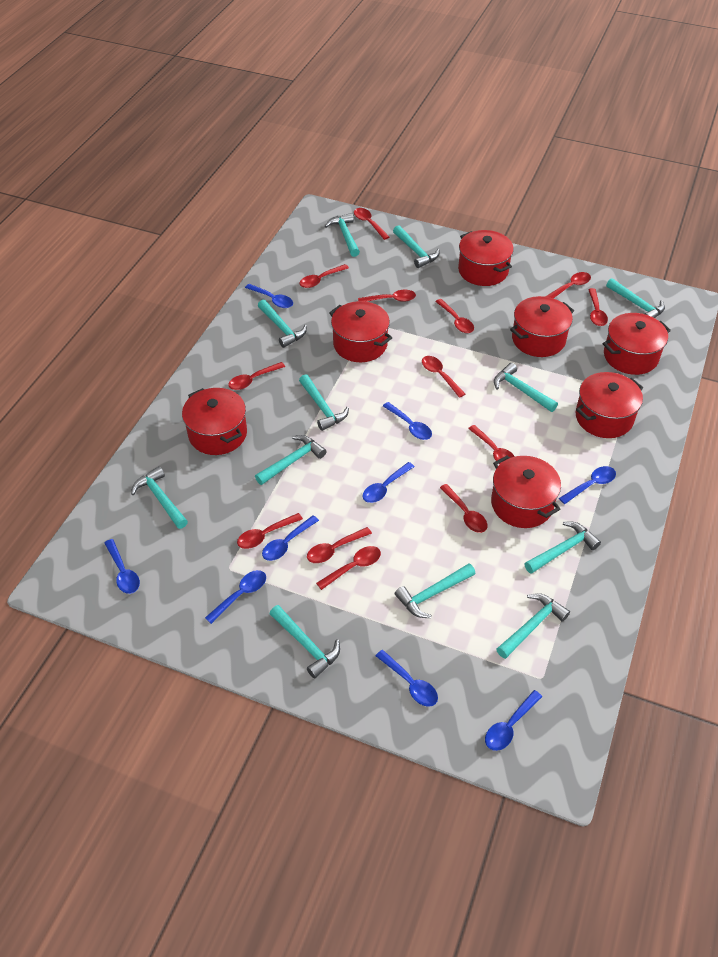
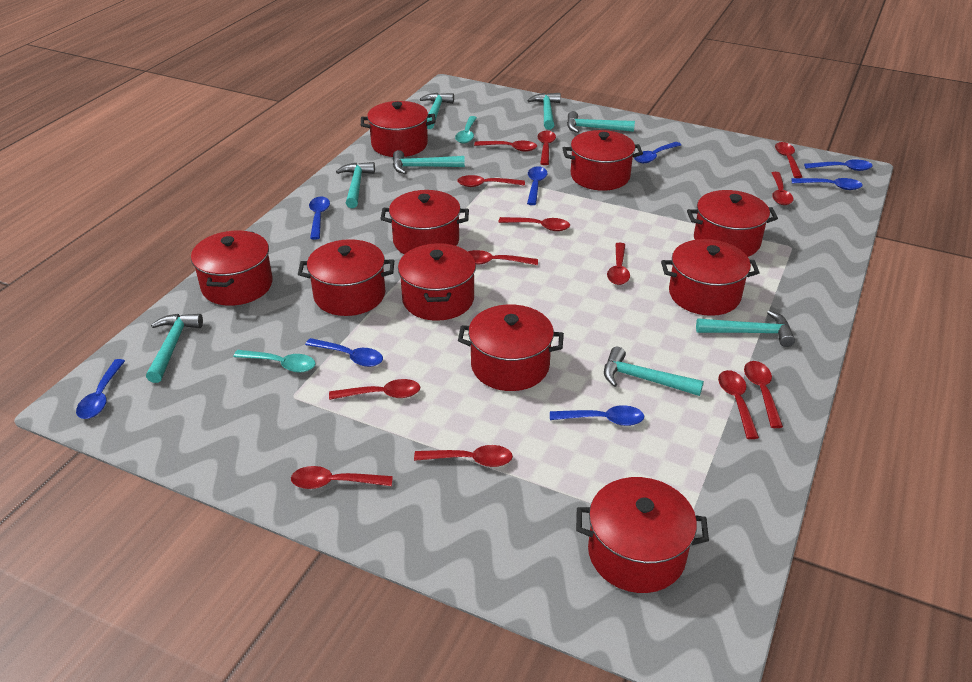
blue spoon: 9 -> 8
red pot: 7 -> 10
turquoise hammer: 12 -> 8
turquoise spoon: 0 -> 2

